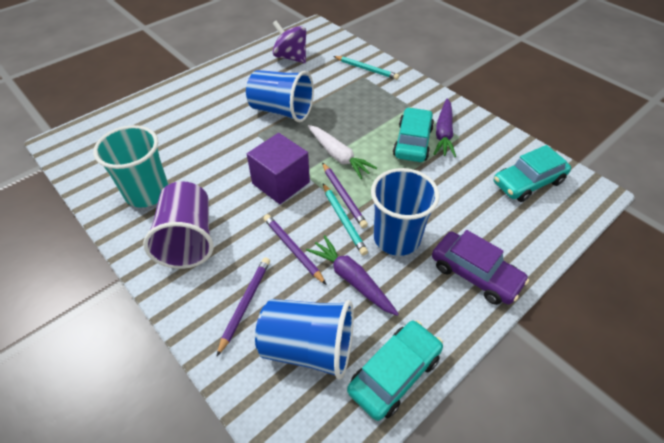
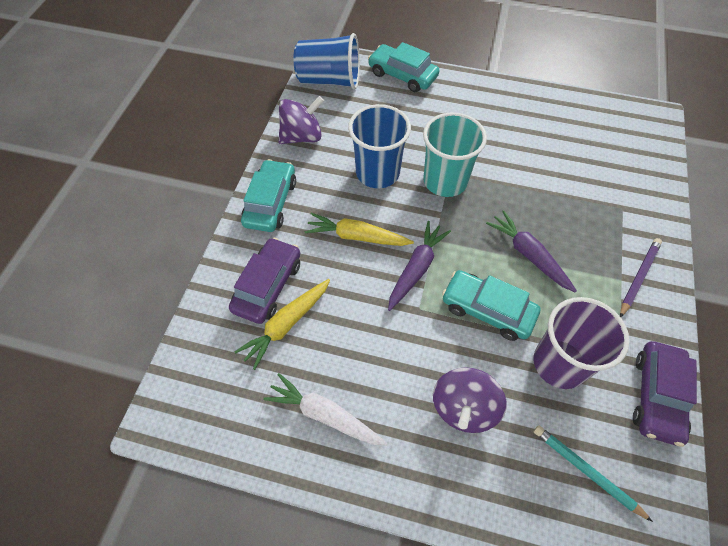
blue cup: 3 -> 2
purple car: 1 -> 2
purple cube: 1 -> 0
purple pencil: 3 -> 1
purple spinning top: 1 -> 2
turquoise pencil: 2 -> 1
yellow carrot: 0 -> 2

